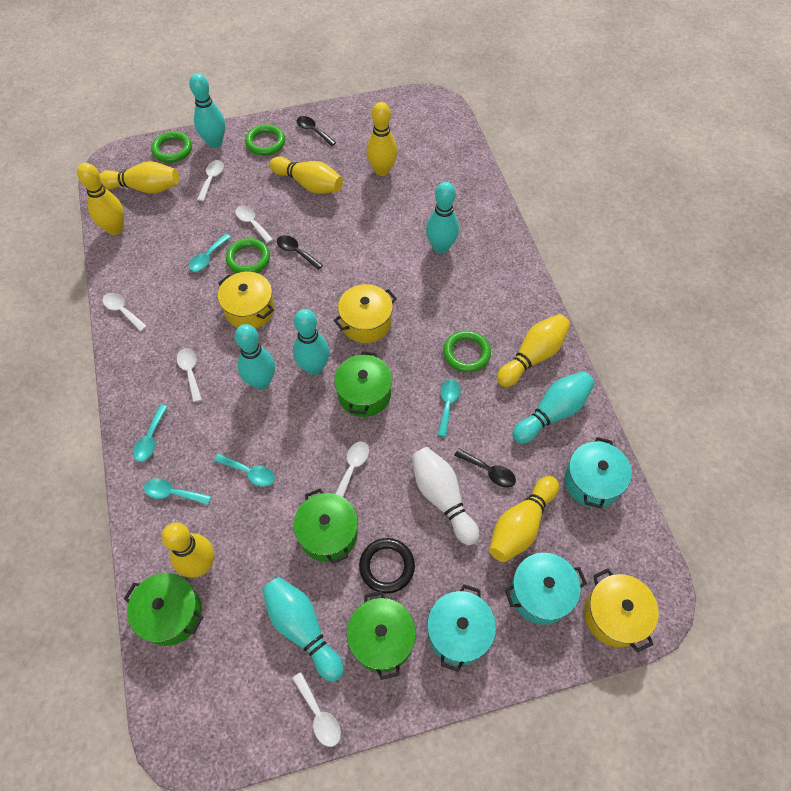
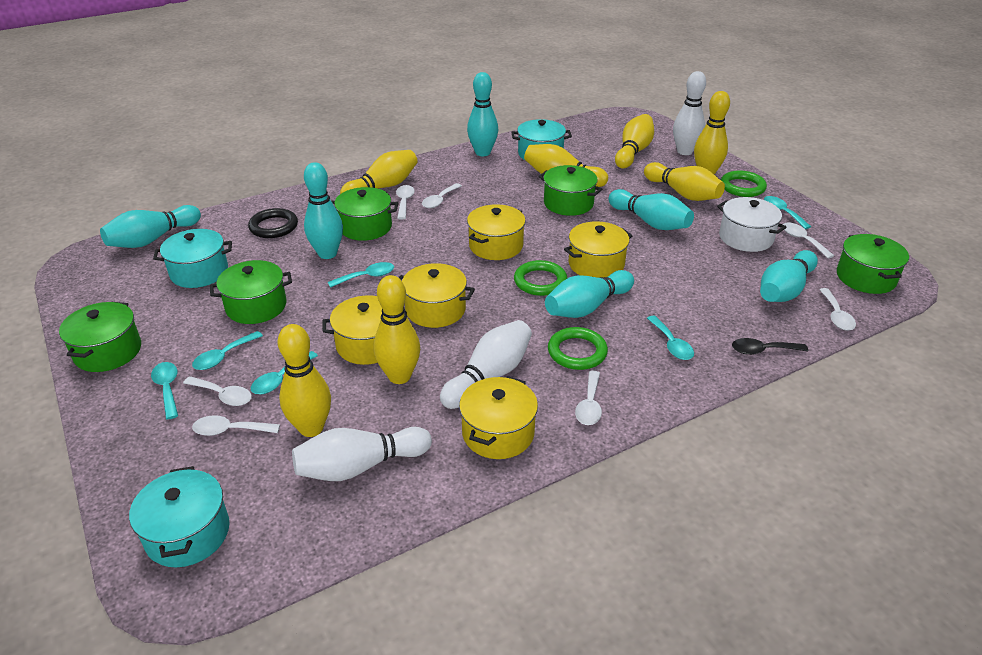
black spoon: 3 -> 1
green pot: 4 -> 5
green ring: 4 -> 3
turquoise spoon: 5 -> 6
white bowling pin: 1 -> 3
white pot: 0 -> 1
white spoon: 6 -> 7
yellow pot: 3 -> 5

